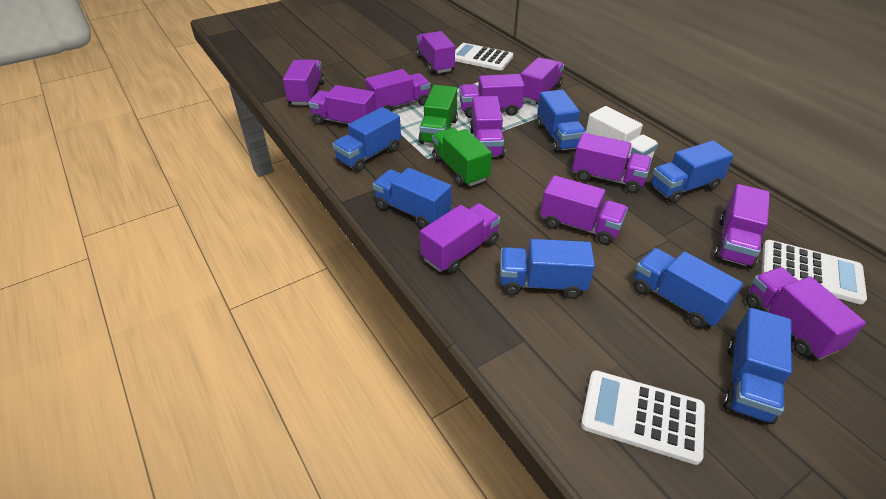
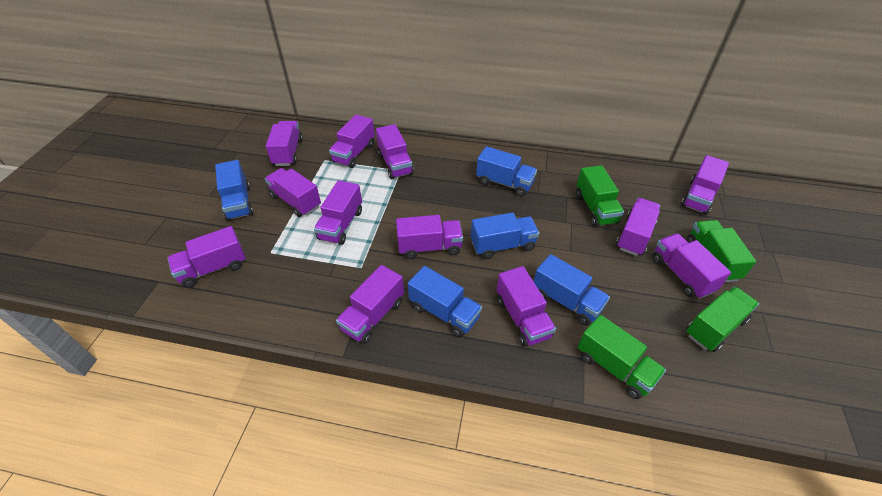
blue truck: 7 -> 5
green truck: 2 -> 4
white calculator: 3 -> 0
white truck: 1 -> 0

